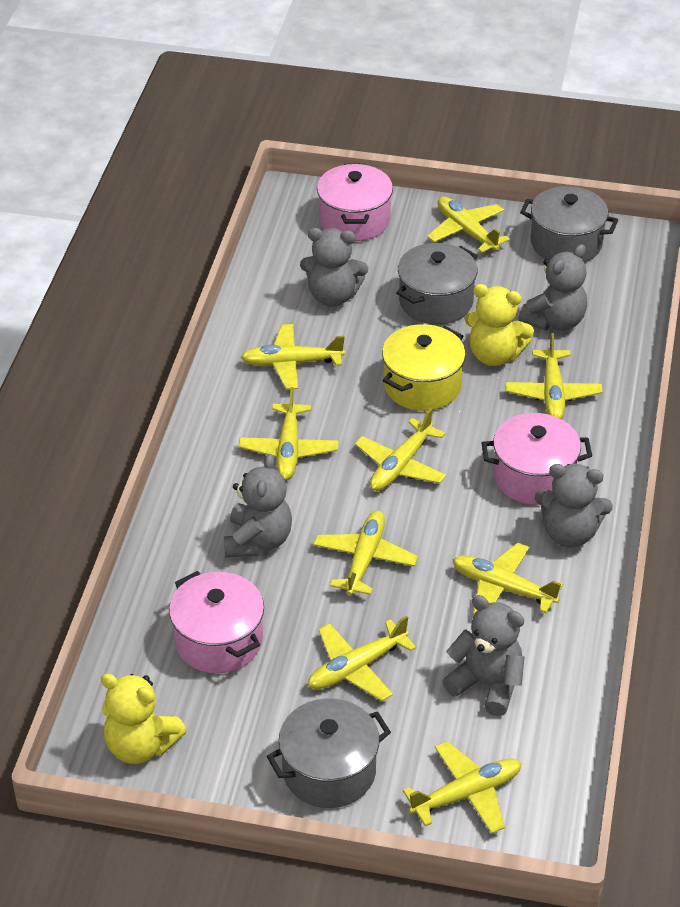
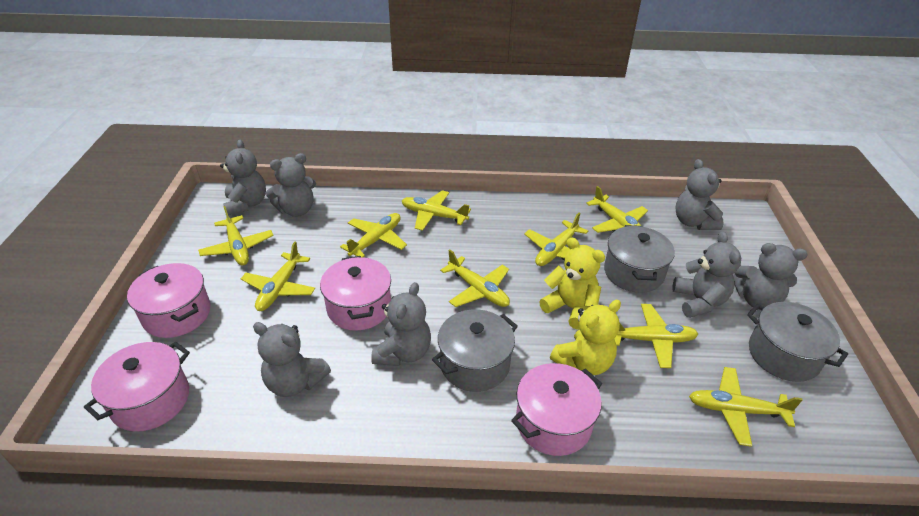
grey teddy bear: 5 -> 7
pink pot: 3 -> 4
yellow pot: 1 -> 0

